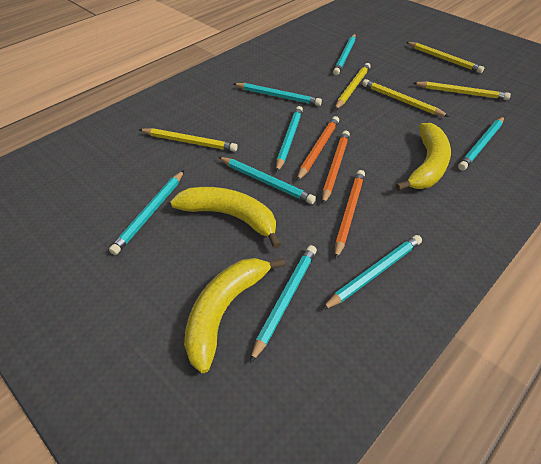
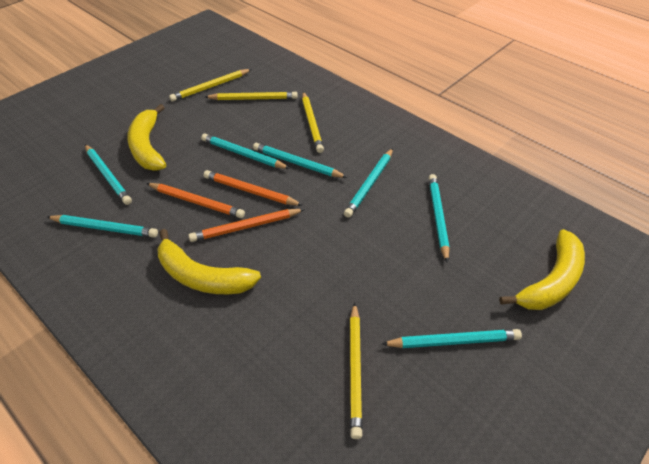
turquoise pencil: 8 -> 7
yellow pencil: 5 -> 4

